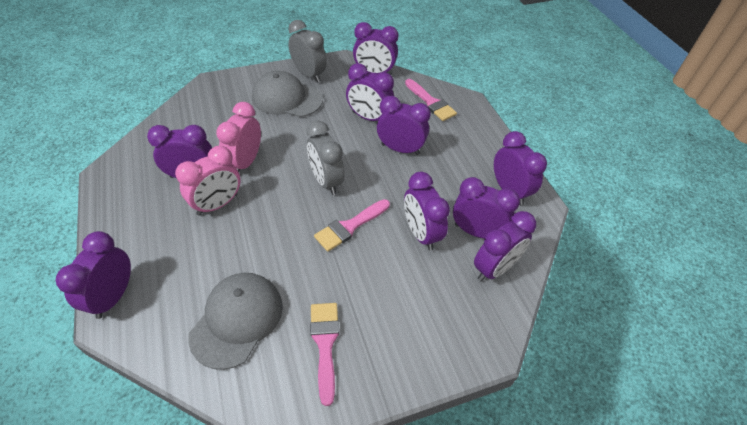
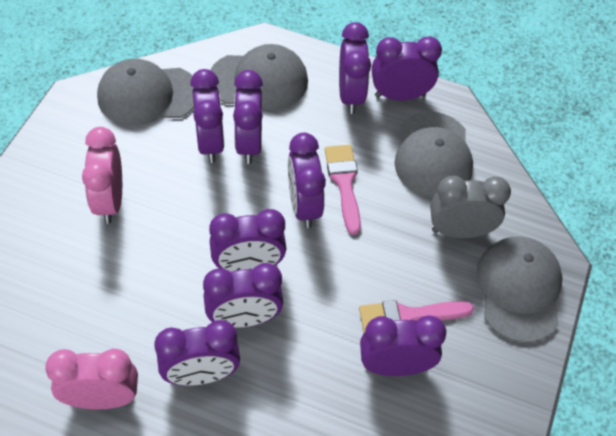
grey cap: 2 -> 4
grey clock: 2 -> 1
pink brush: 3 -> 2

